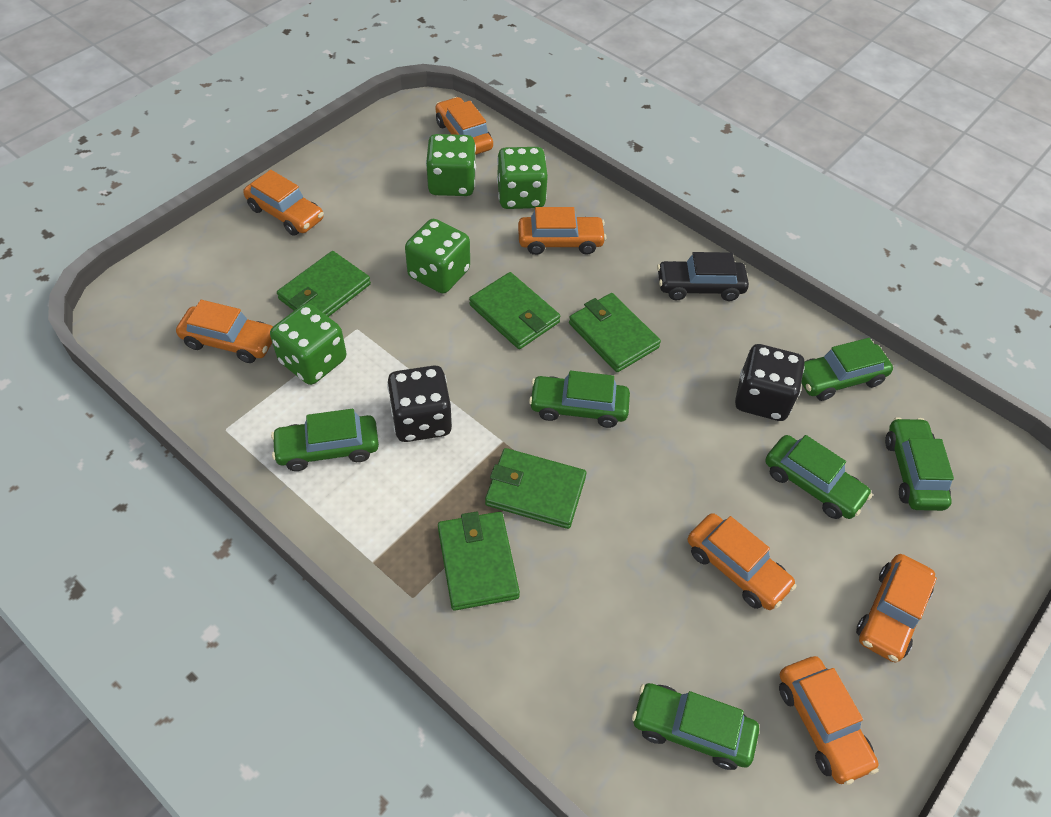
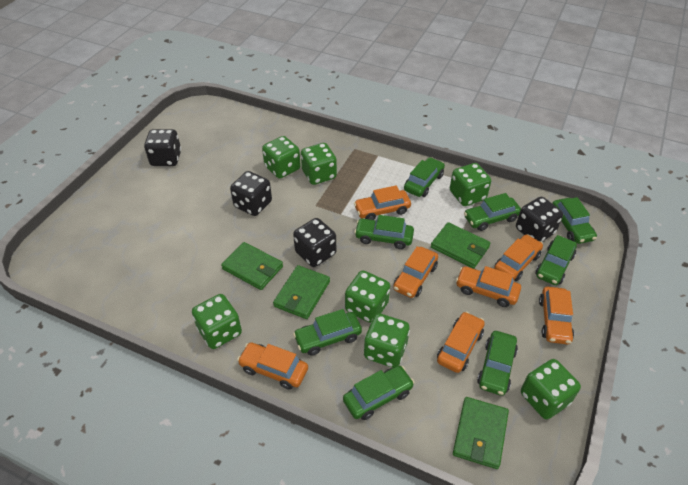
black car: 1 -> 0
black dice: 2 -> 4
green car: 6 -> 8
green dice: 4 -> 7
green wallet: 5 -> 4

